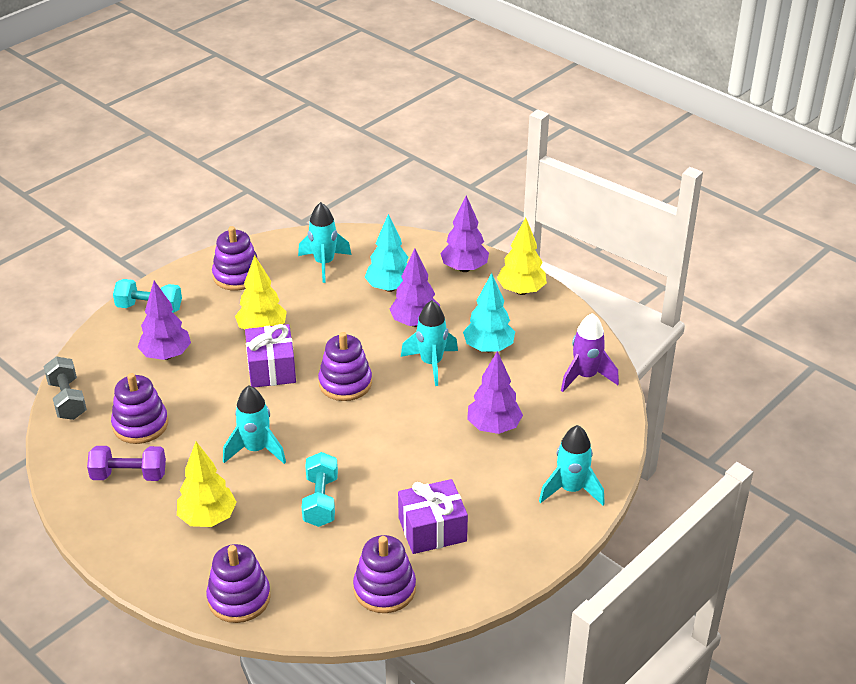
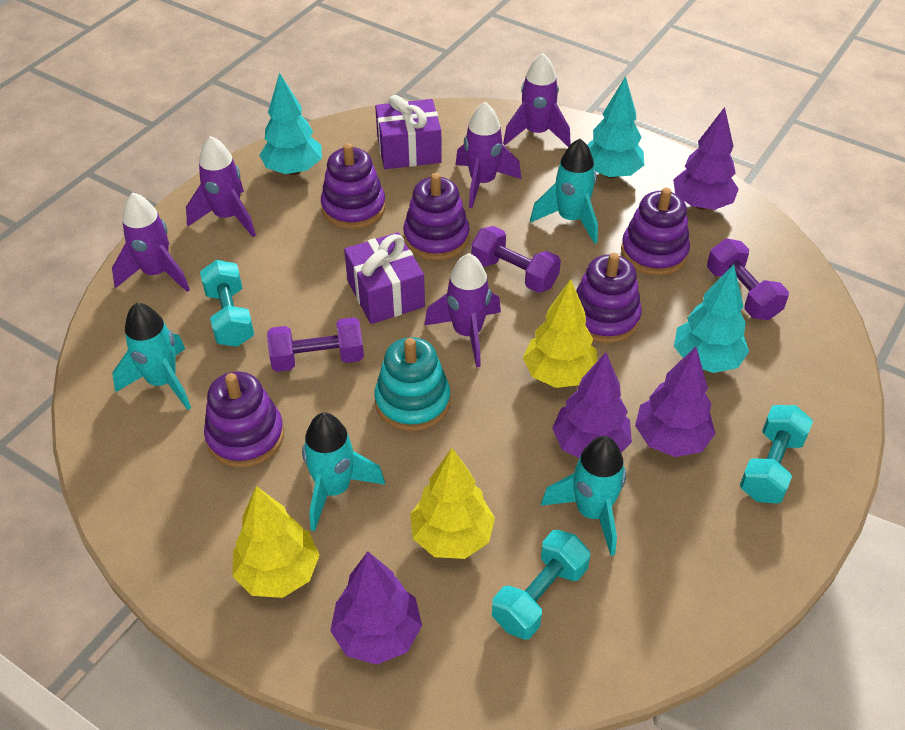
grey dumbbell: 1 -> 0
purple dumbbell: 1 -> 3
purple rocket: 1 -> 5
turquoise dumbbell: 2 -> 3
turquoise stacking toy: 0 -> 1
turquoise tree: 2 -> 3

